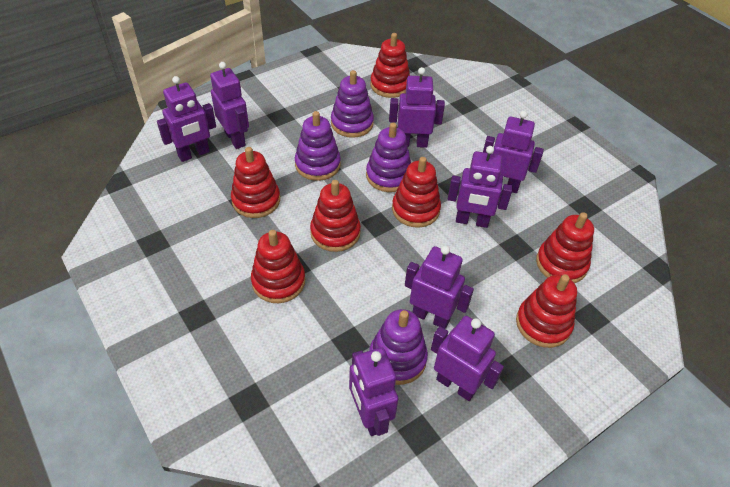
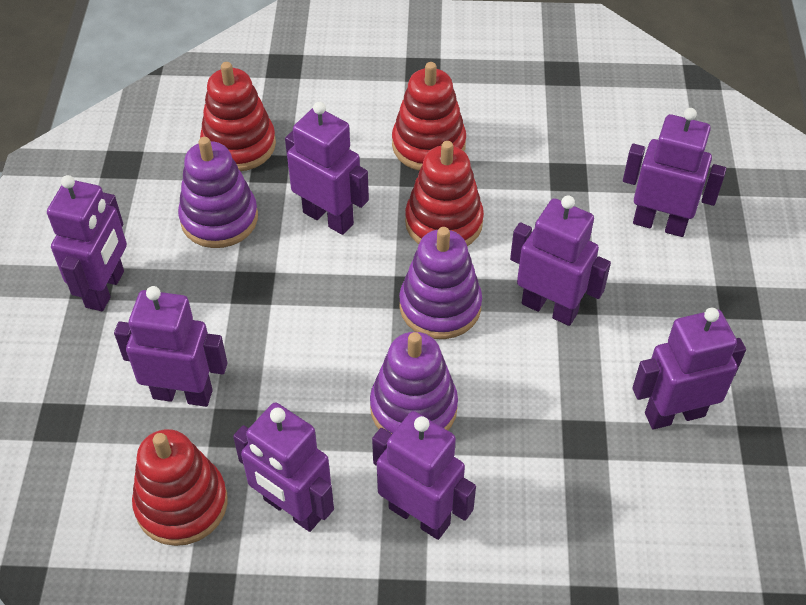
purple stacking toy: 4 -> 3
red stacking toy: 7 -> 4

